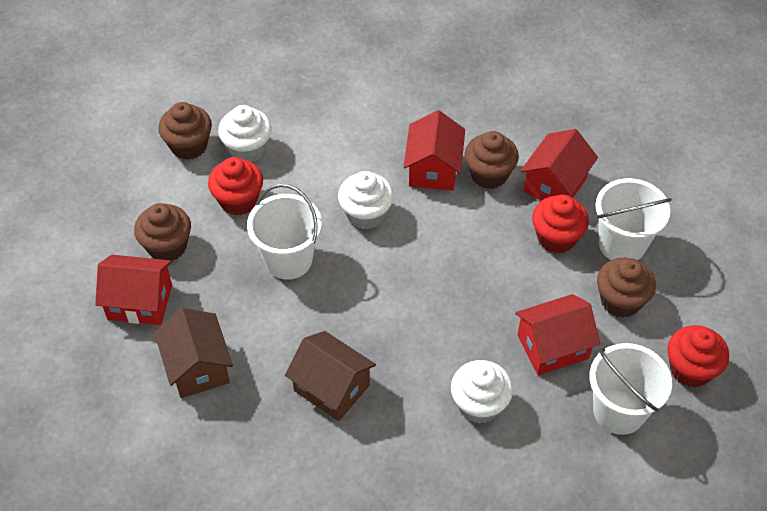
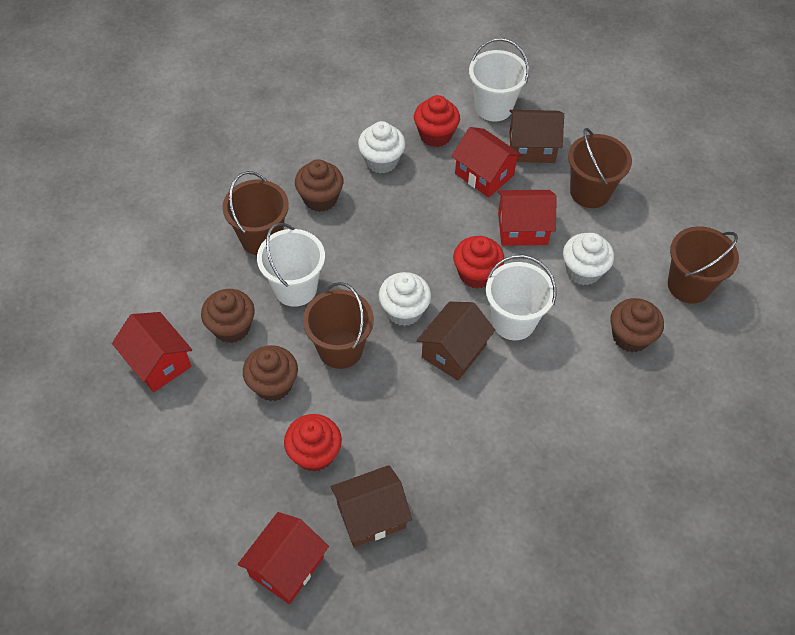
brown bucket: 0 -> 4
brown house: 2 -> 3

